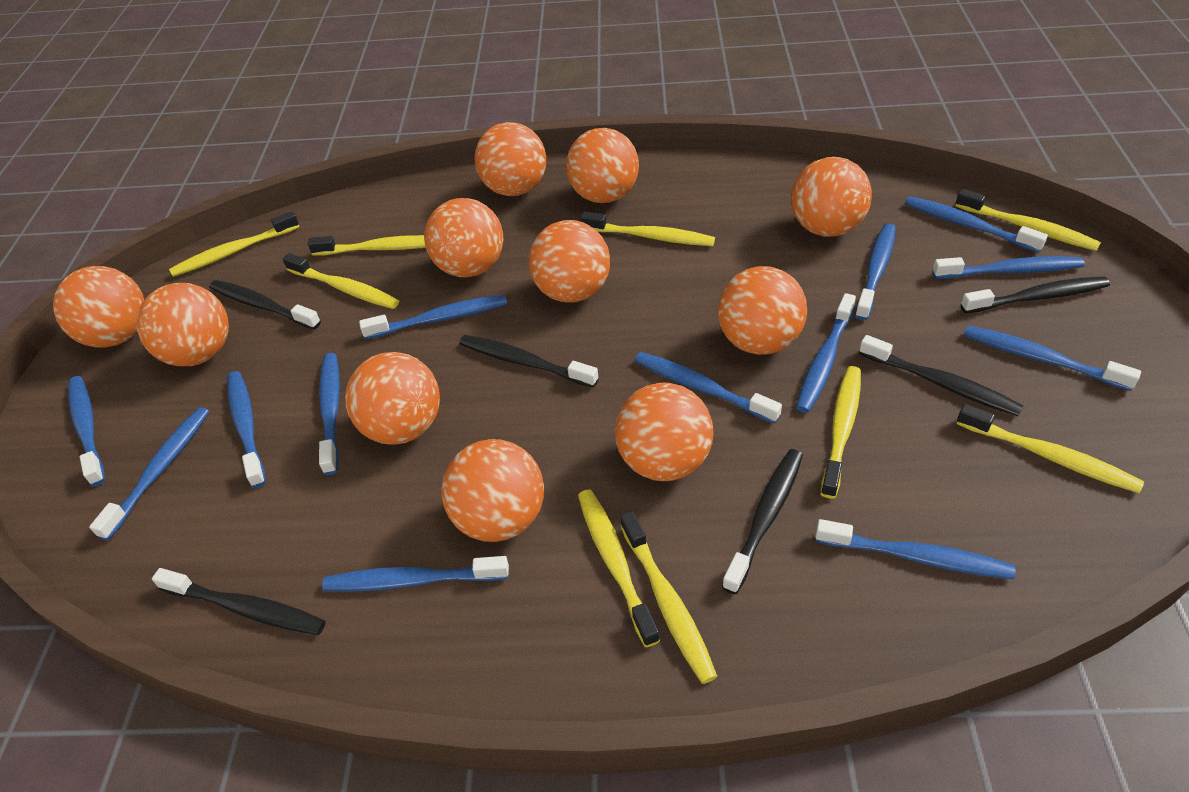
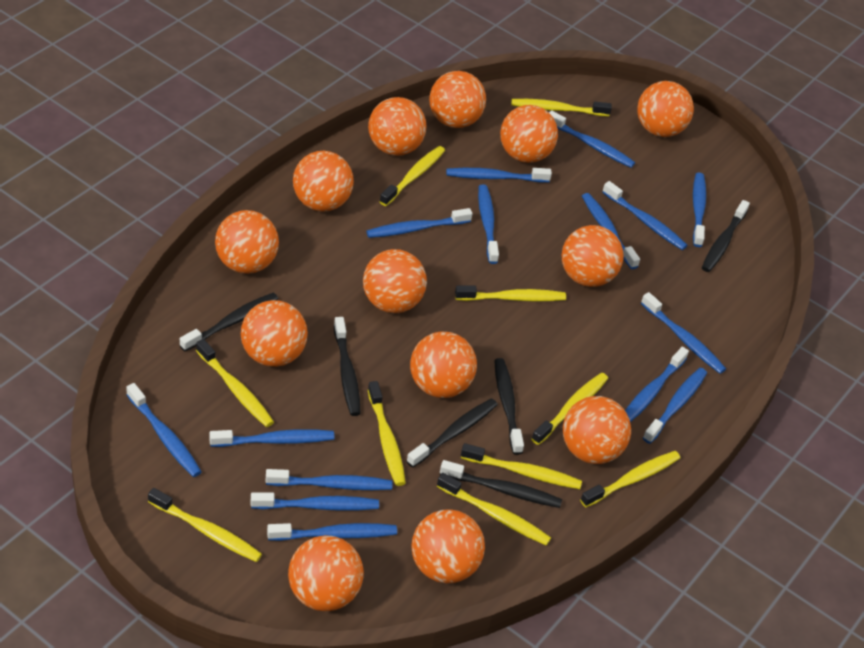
blue toothbrush: 13 -> 15
orange ball: 11 -> 13
yellow toothbrush: 9 -> 10

